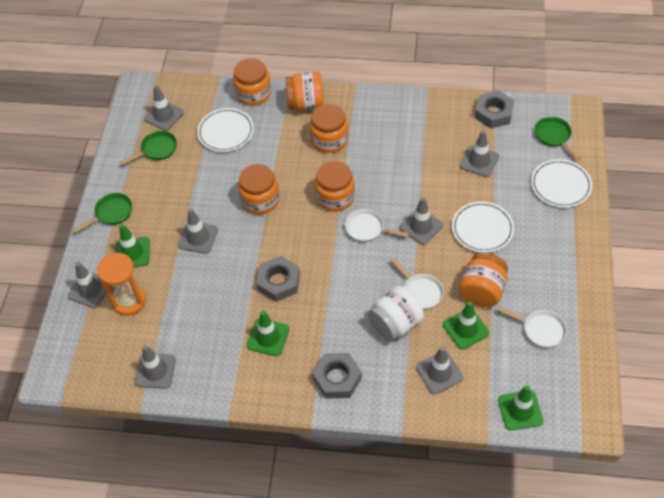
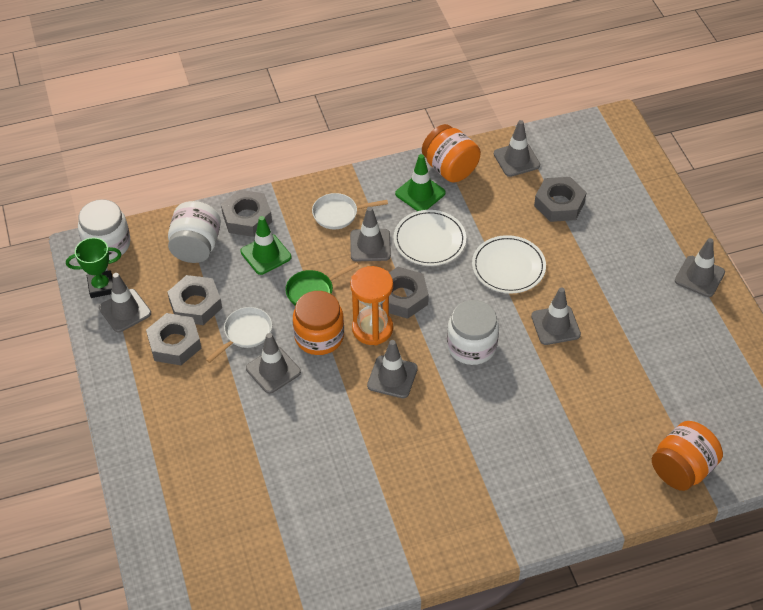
green pan: 3 -> 1
green traffic cone: 4 -> 2
green trophy: 0 -> 1
grey nut: 3 -> 5
orange jar: 6 -> 3
white jar: 1 -> 3
white pan: 3 -> 2
white plate: 3 -> 2

